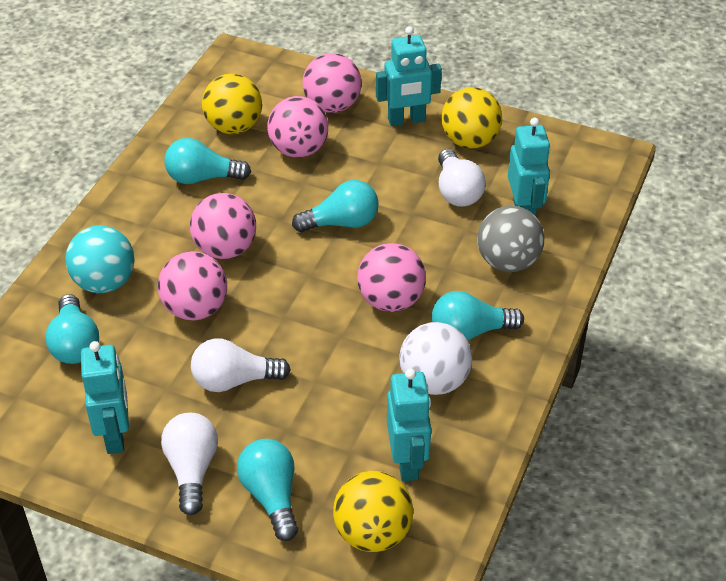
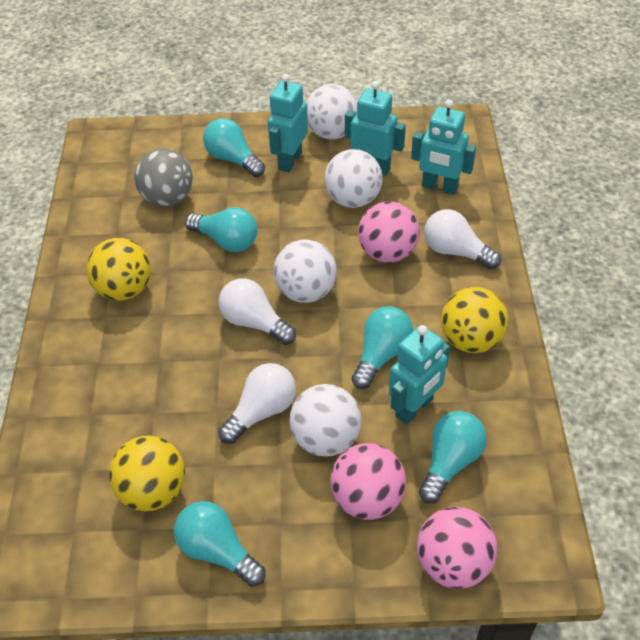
pink ball: 5 -> 3
turquoise ball: 1 -> 0
white ball: 1 -> 4

